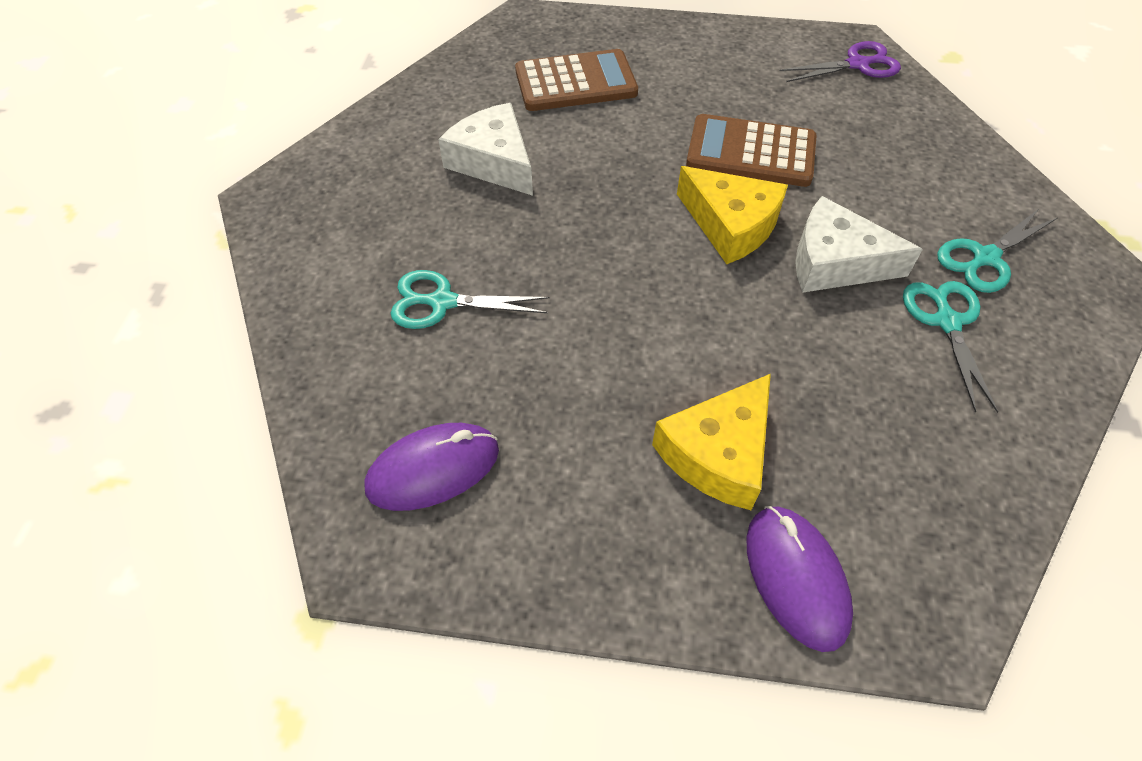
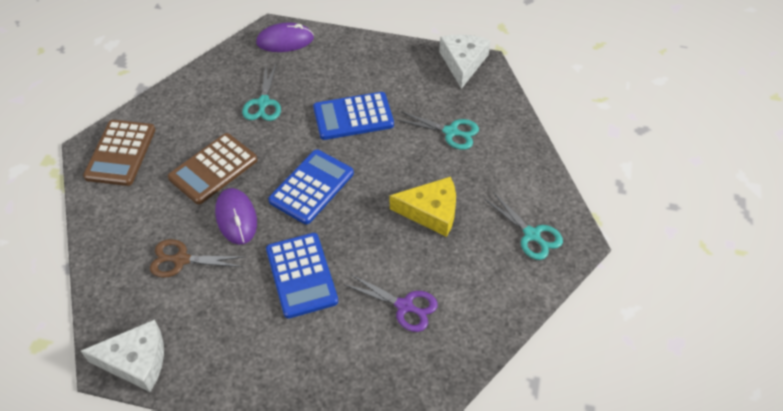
blue calculator: 0 -> 3
brown scissors: 0 -> 1
yellow cheese: 2 -> 1

